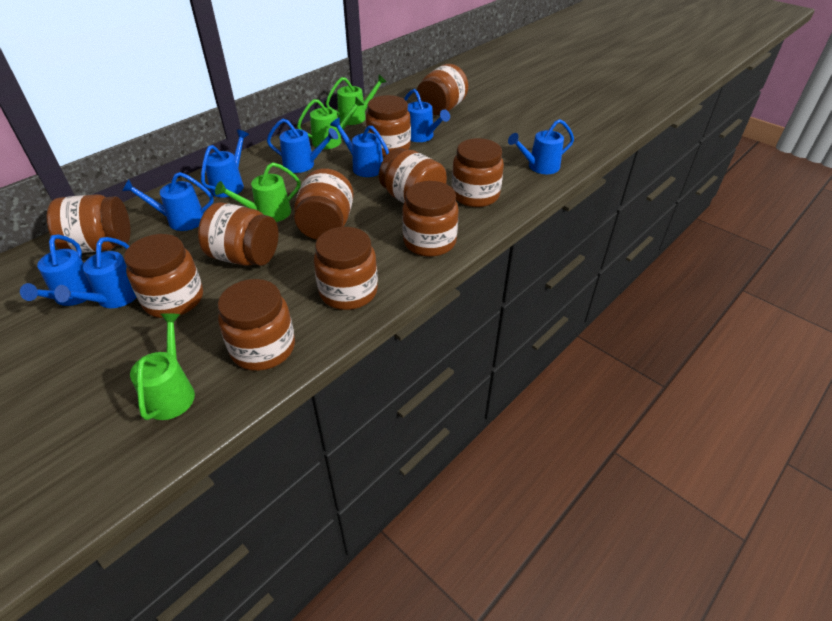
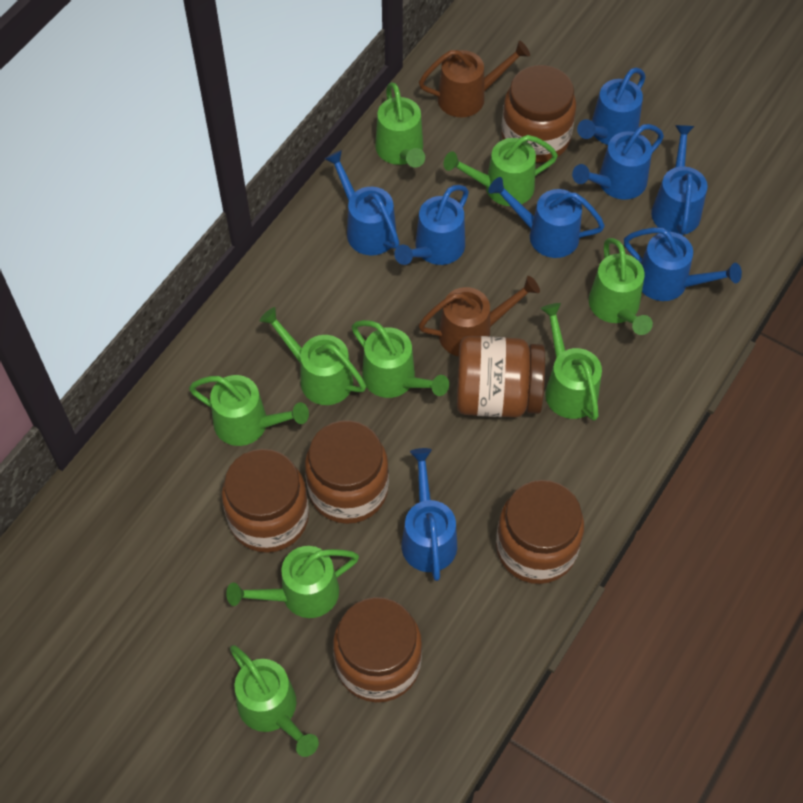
brown jar: 11 -> 6
brown watering can: 0 -> 2
green watering can: 4 -> 9

